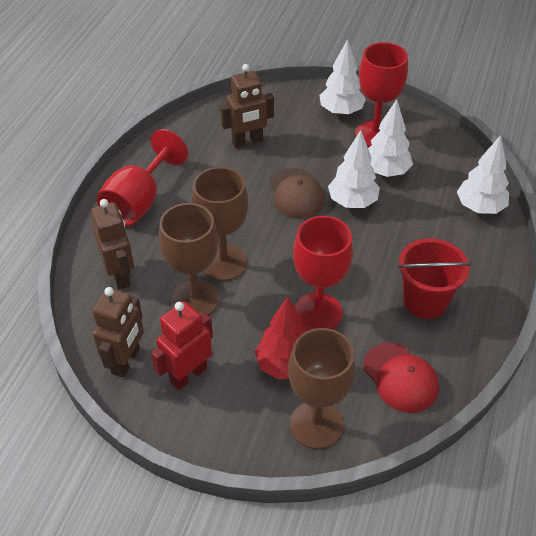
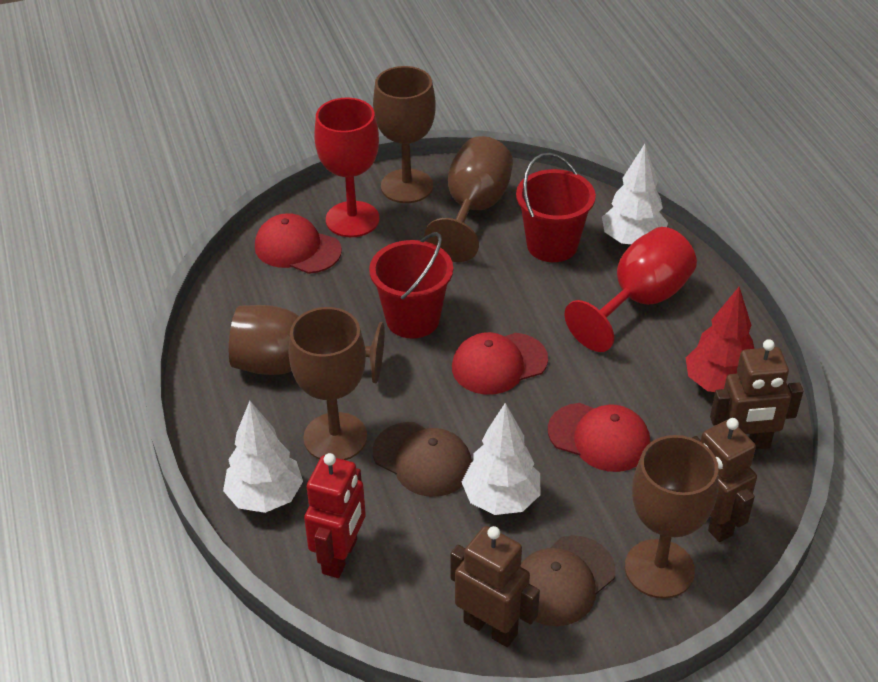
brown cap: 1 -> 2
brown goblet: 3 -> 5
red bucket: 1 -> 2
red cap: 1 -> 3
red goblet: 3 -> 2
white tree: 4 -> 3

